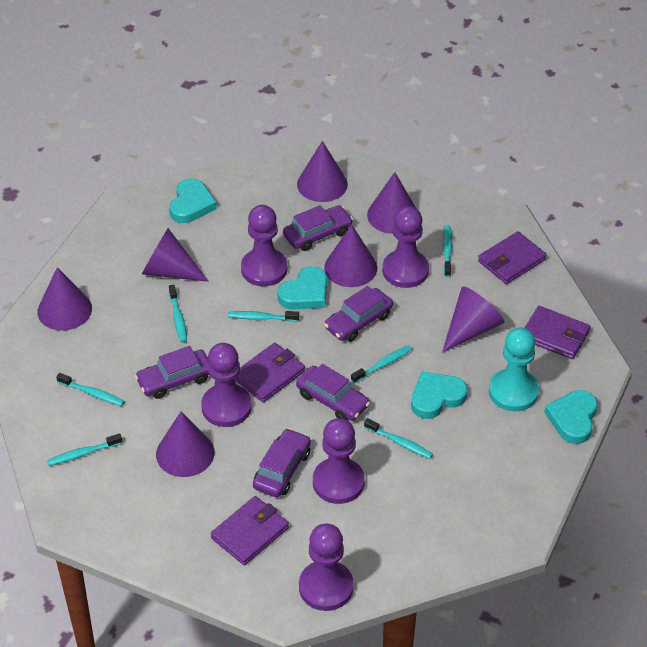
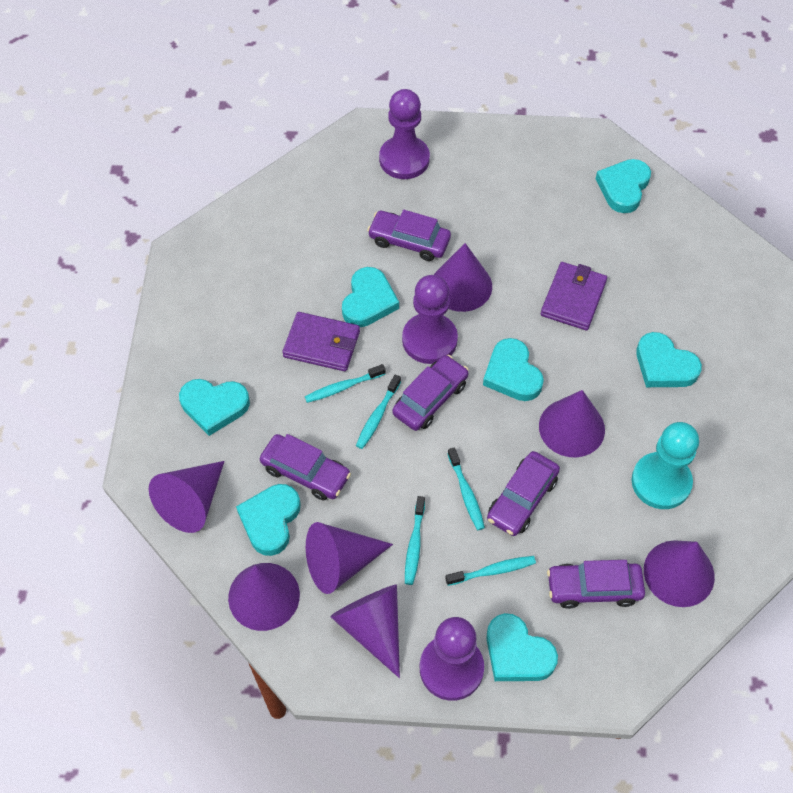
purple pawn: 5 -> 3
purple wallet: 4 -> 2
turquoise heart: 4 -> 7
turquoise toothbrush: 7 -> 5

